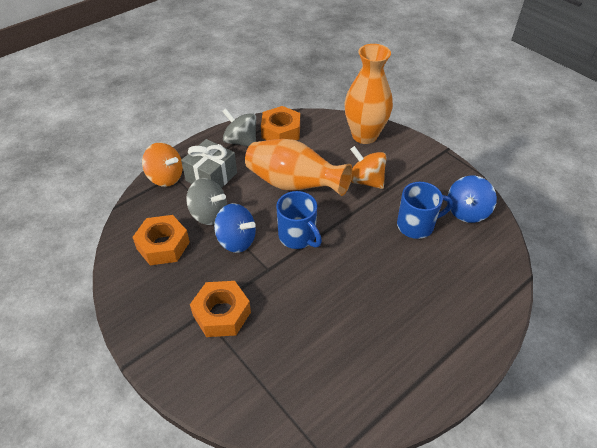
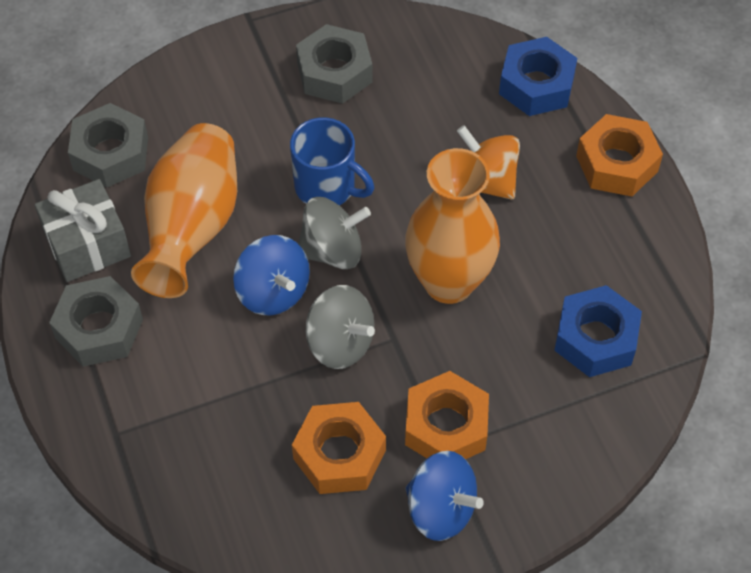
blue mug: 2 -> 1
blue nut: 0 -> 2
grey nut: 0 -> 3
orange spinning top: 2 -> 1

